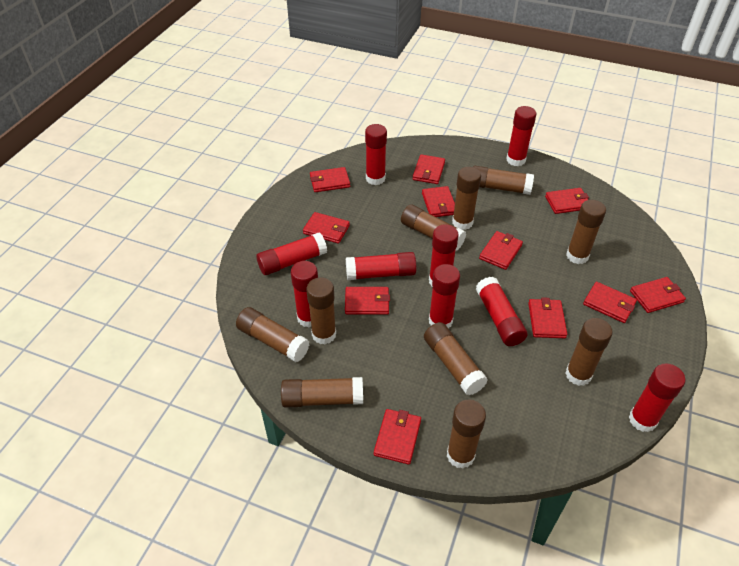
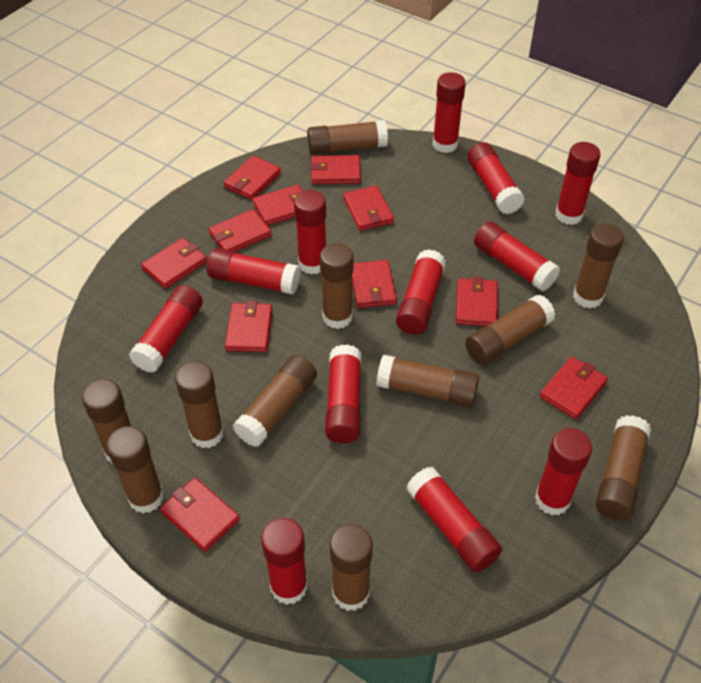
brown glue stick: 10 -> 11
red glue stick: 9 -> 12

